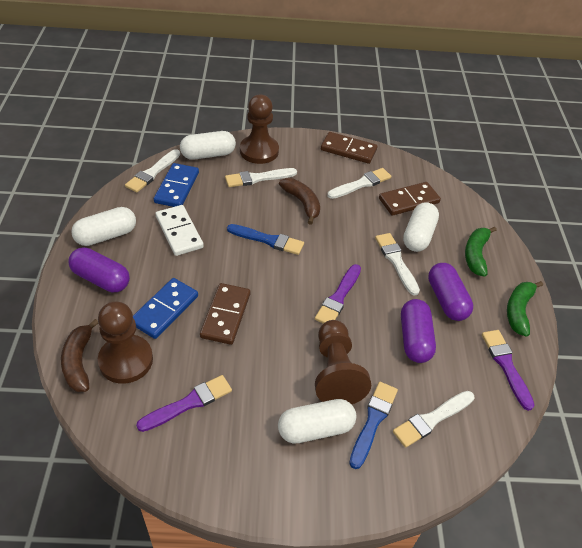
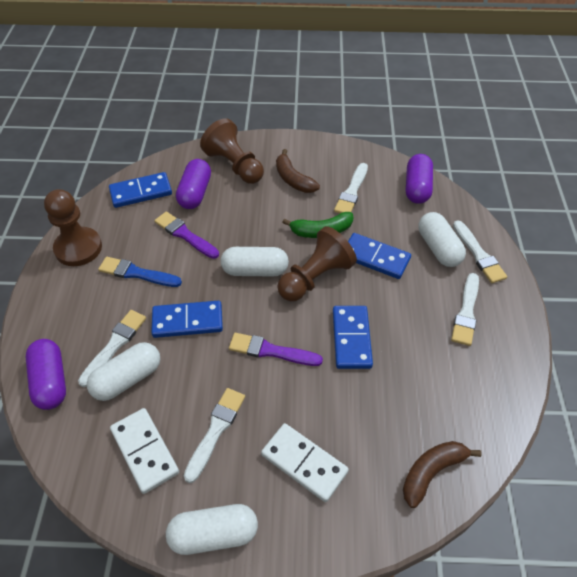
blue brush: 2 -> 1
blue domino: 2 -> 4
brown domino: 3 -> 0
green banana: 2 -> 1
purple brush: 3 -> 2
white domino: 1 -> 2

